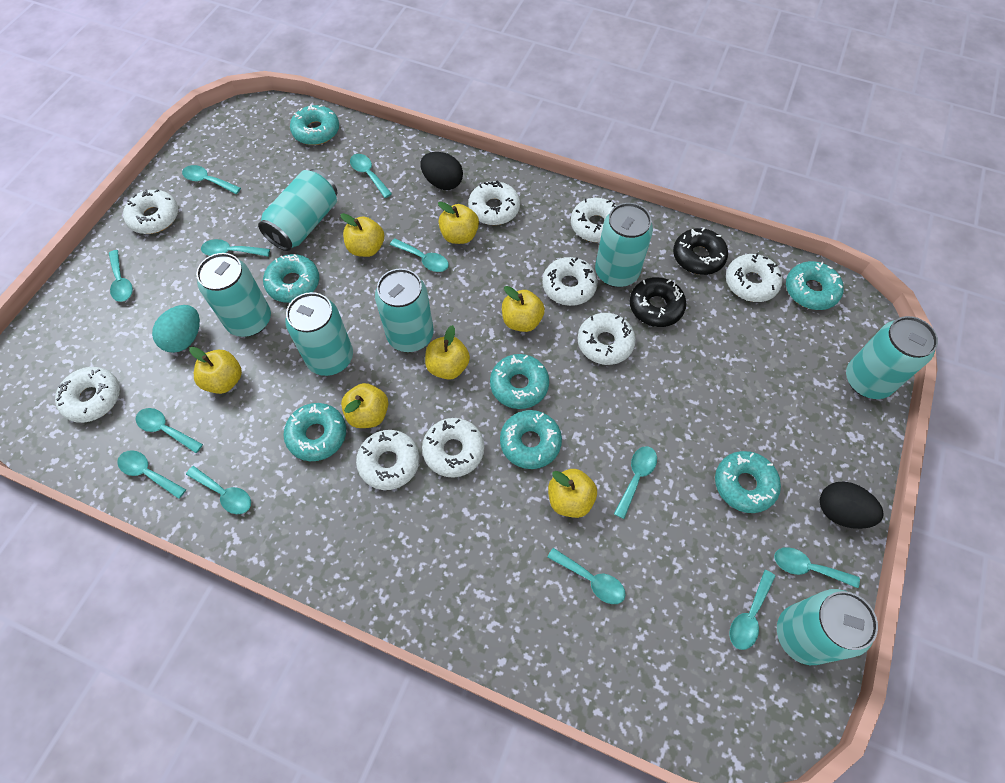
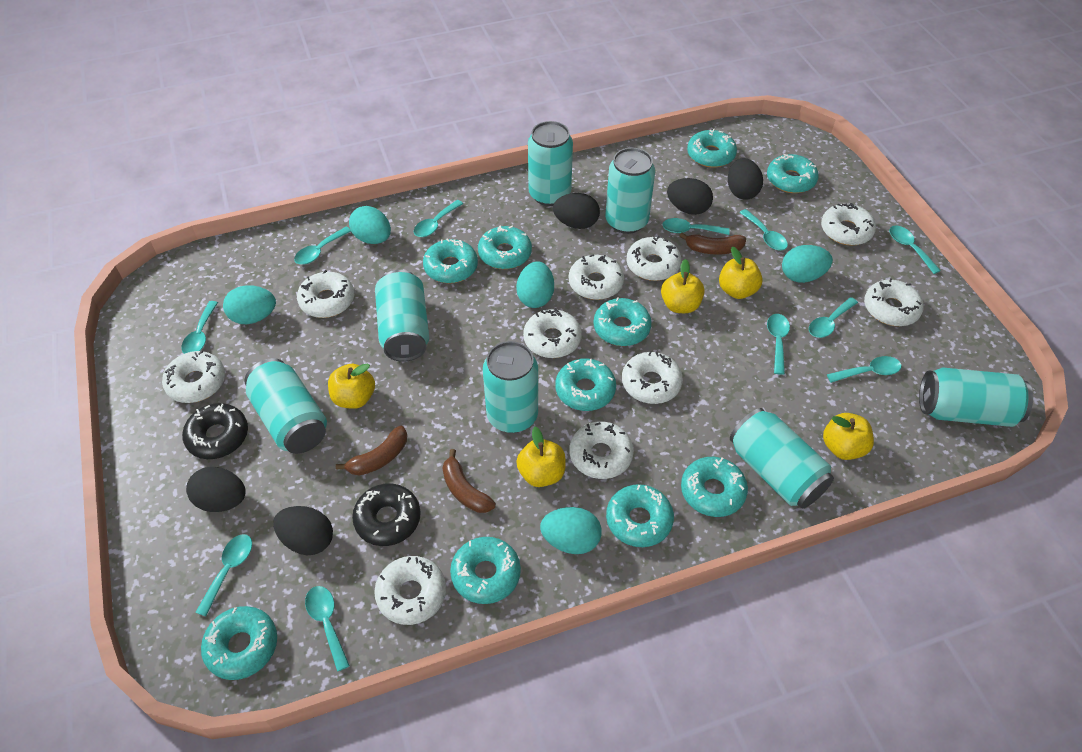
black egg: 2 -> 5
brown banana: 0 -> 3
turquoise donut: 7 -> 10
turquoise egg: 1 -> 5
turquoise spoon: 12 -> 11
white donut: 9 -> 10
yellow apple: 7 -> 5

